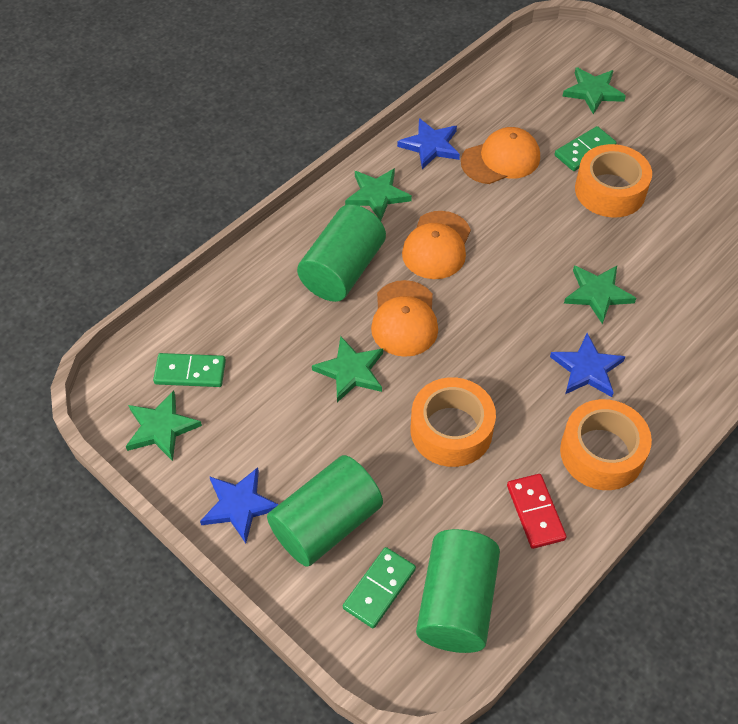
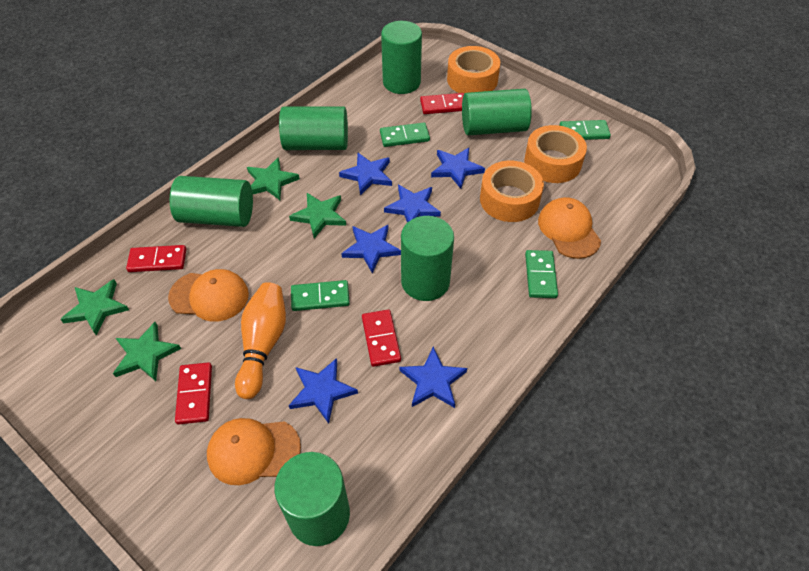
blue star: 3 -> 6
green cylinder: 3 -> 6
green domino: 3 -> 4
green star: 5 -> 4
orange bowling pin: 0 -> 1
red domino: 1 -> 4

